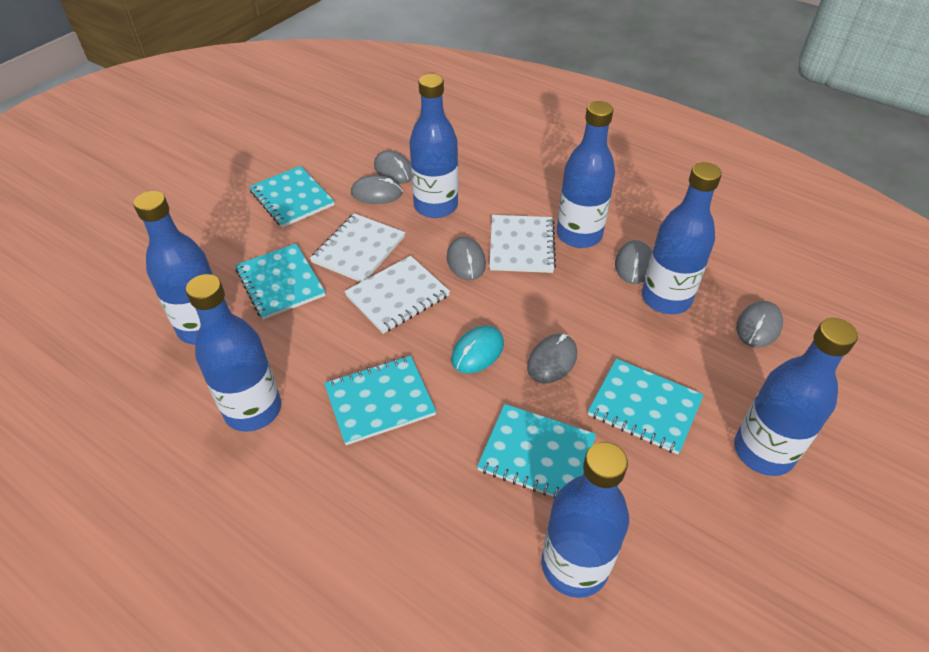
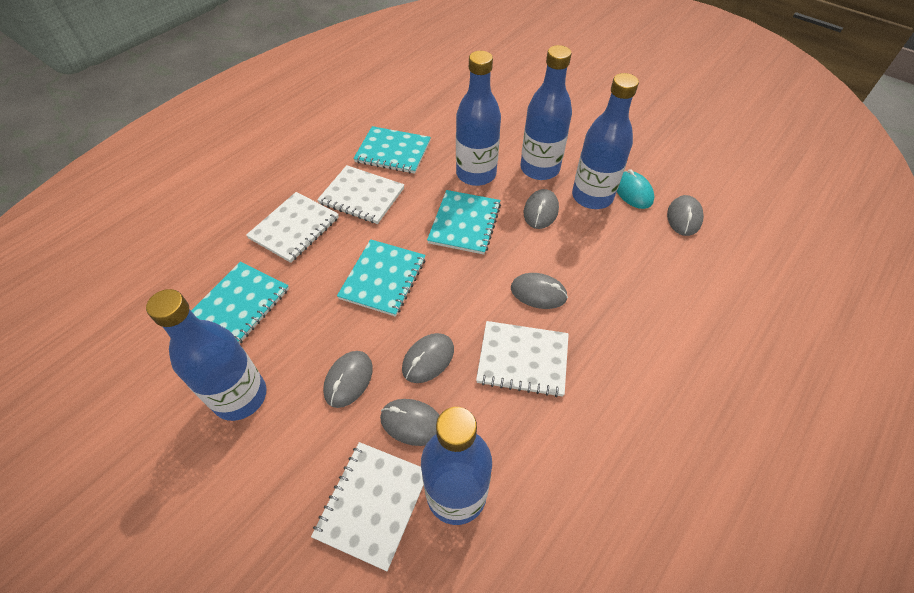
blue bottle: 7 -> 5
turquoise notebook: 5 -> 4
white notebook: 3 -> 4

